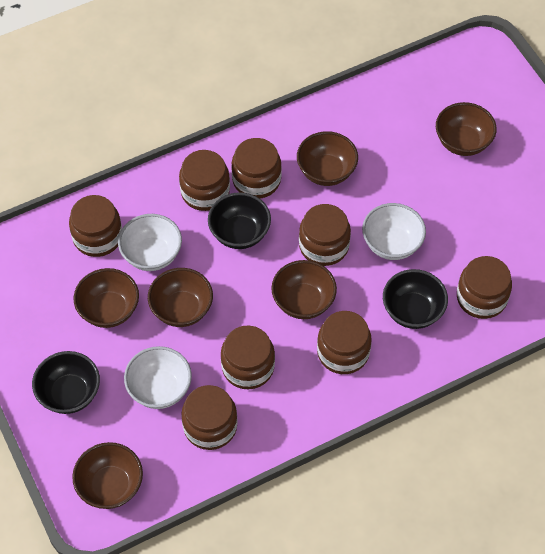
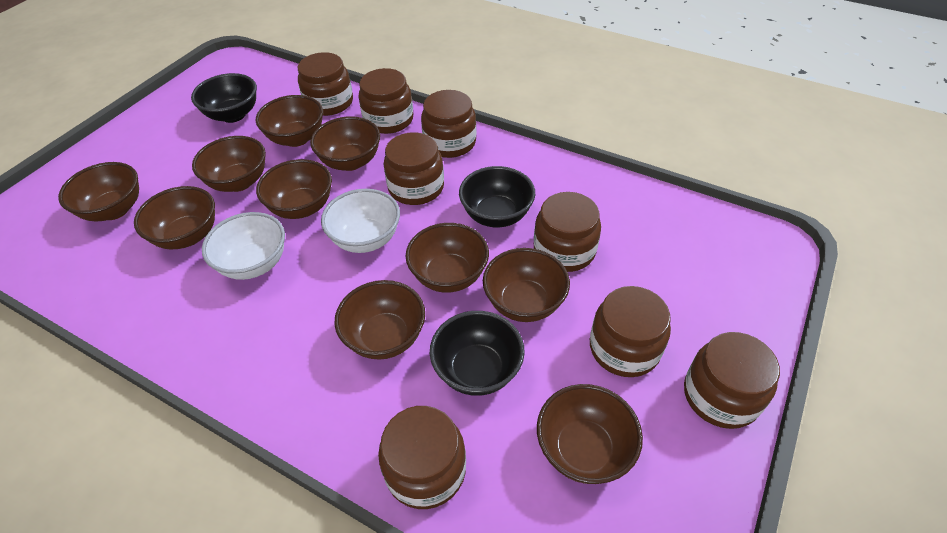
brown bowl: 6 -> 10
white bowl: 3 -> 2

